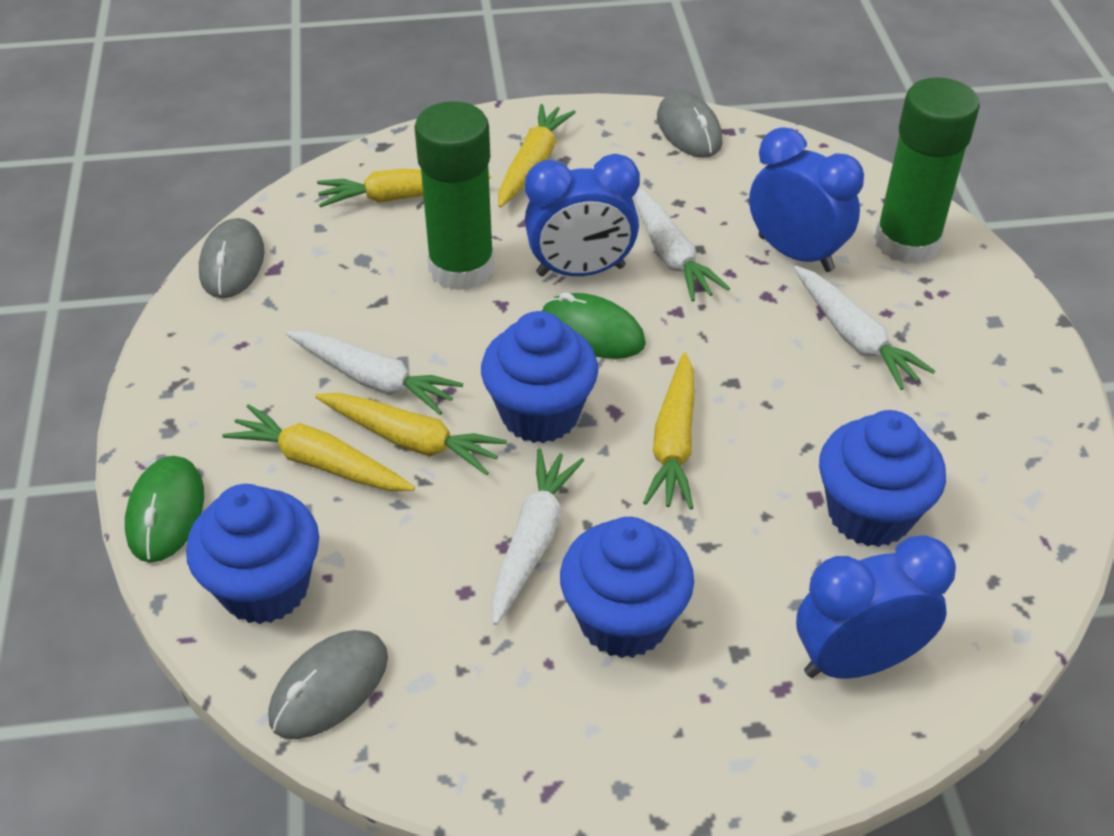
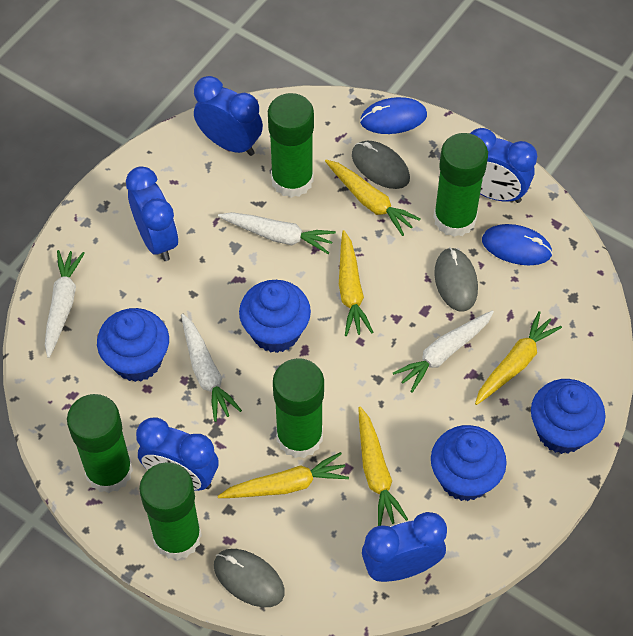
blue clock: 3 -> 5
blue mouse: 0 -> 2
green glue stick: 2 -> 5
green mouse: 2 -> 0

